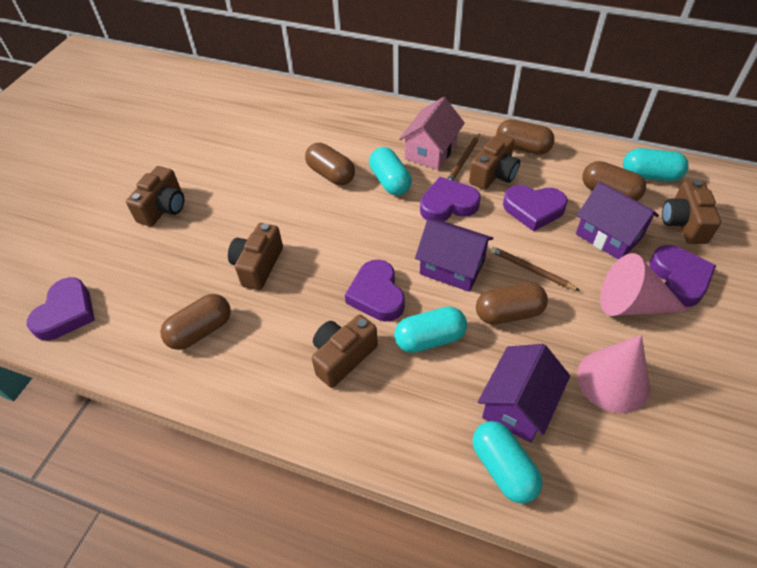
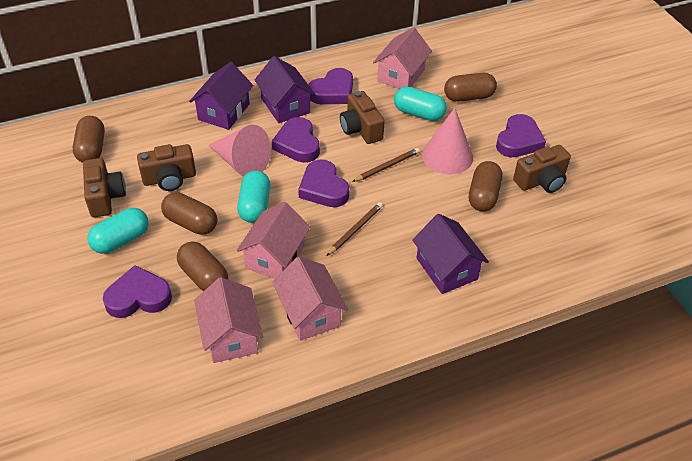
brown camera: 5 -> 4
pink house: 1 -> 4
turquoise capsule: 4 -> 3

